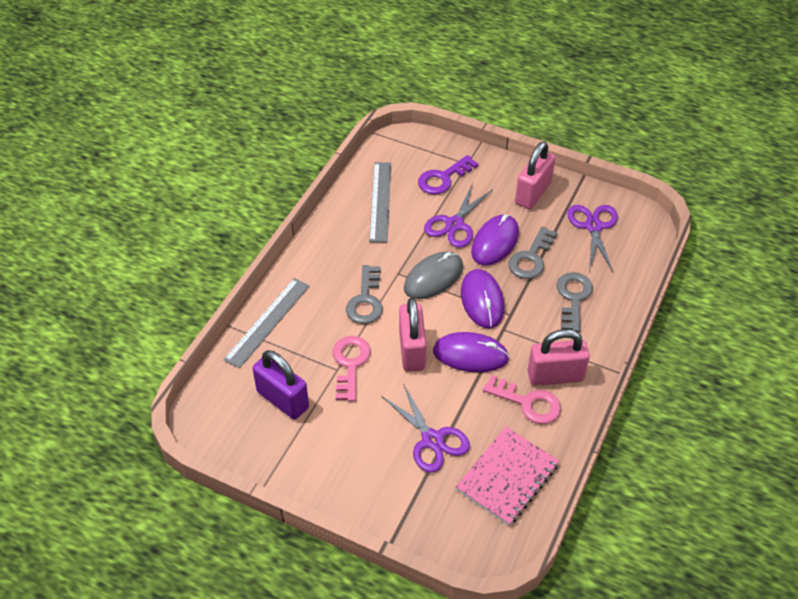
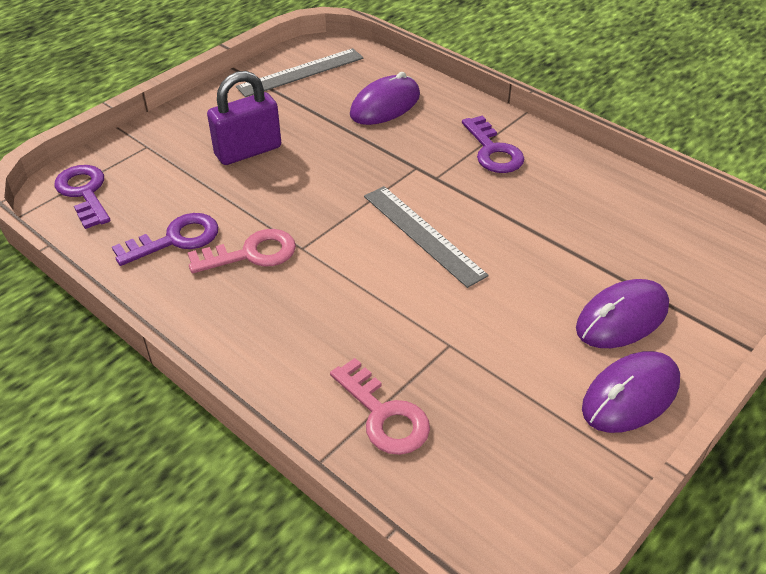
grey key: 3 -> 0
grey mouse: 1 -> 0
pink notebook: 1 -> 0
pink padlock: 3 -> 0
purple key: 1 -> 3
purple scissors: 3 -> 0

